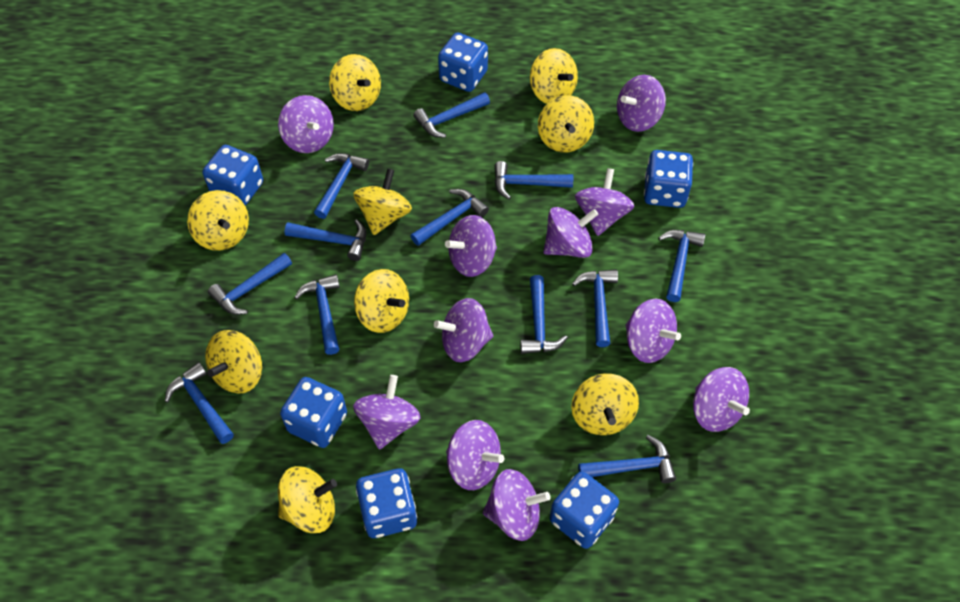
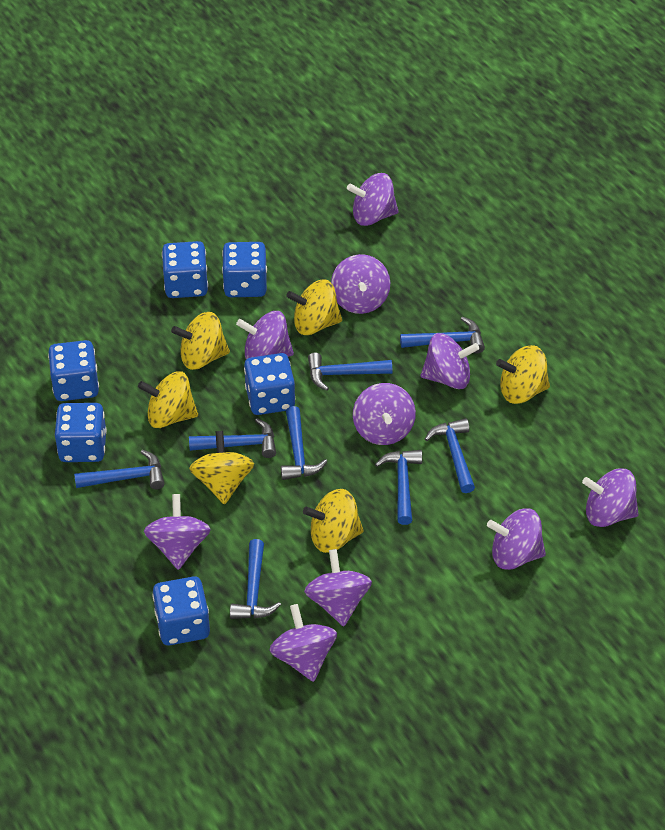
blue hammer: 12 -> 8
purple spinning top: 11 -> 10
yellow spinning top: 9 -> 6

